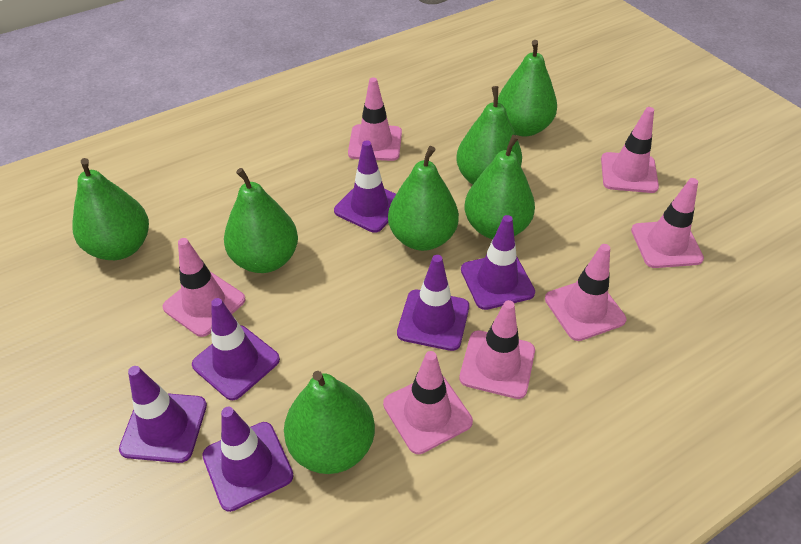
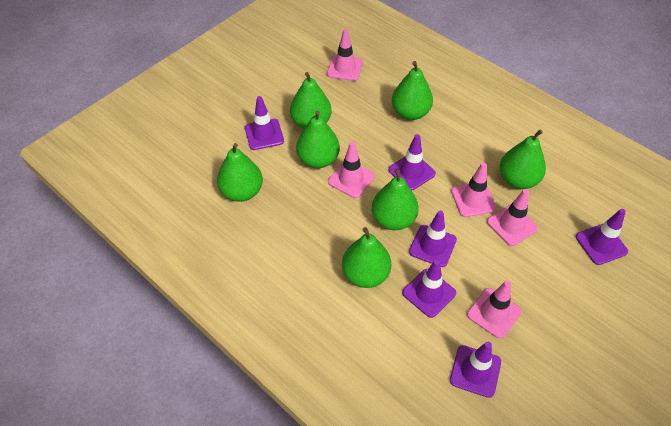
pink traffic cone: 7 -> 5

